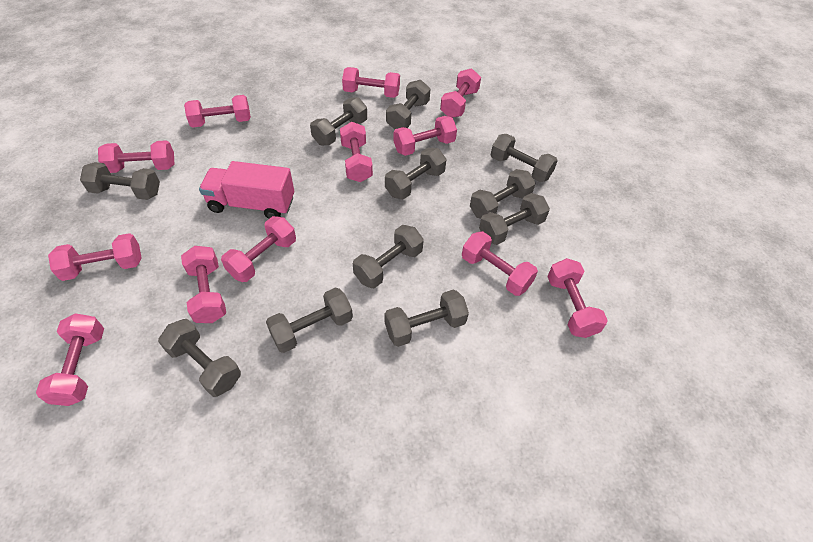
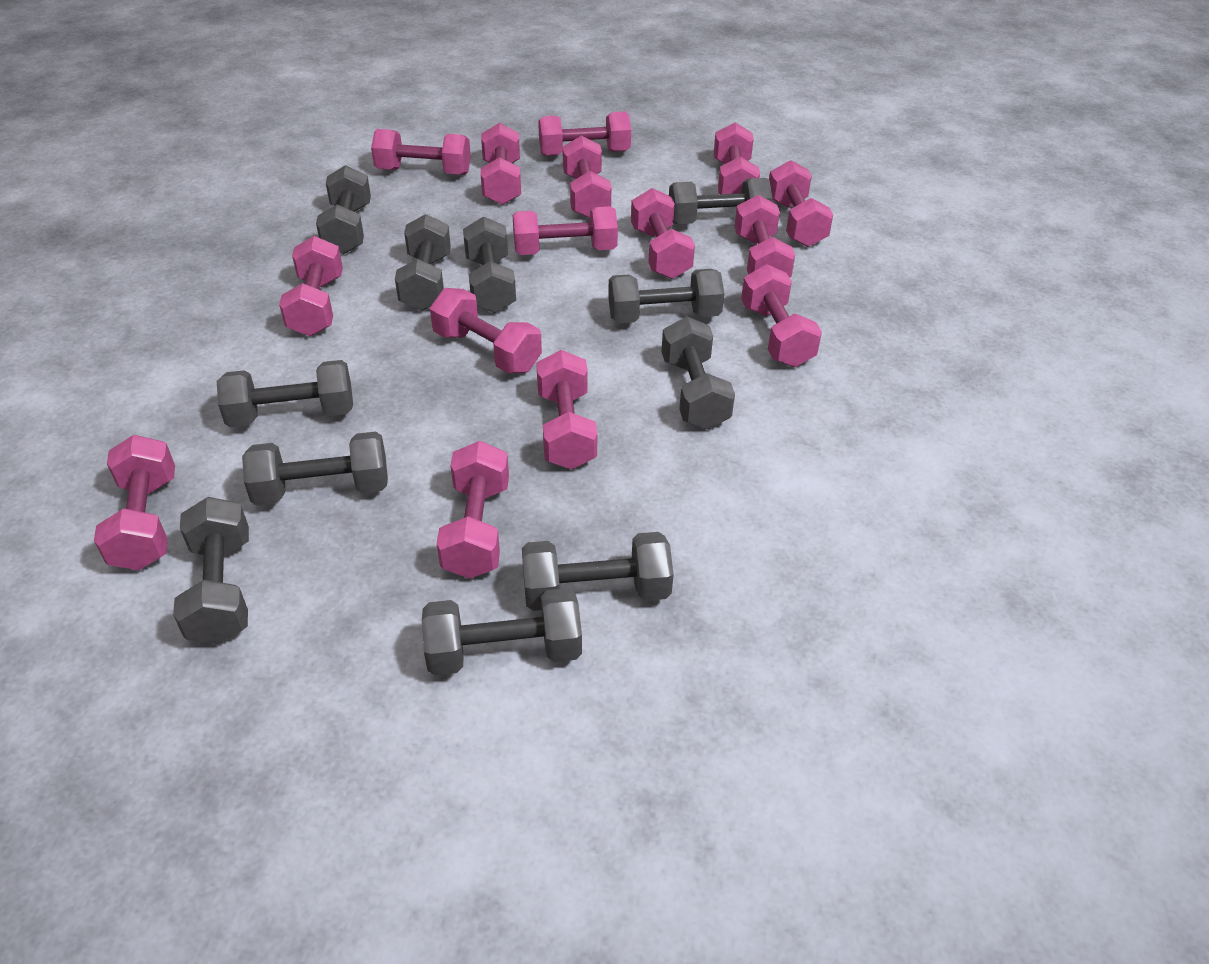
pink dumbbell: 12 -> 15
pink truck: 1 -> 0

